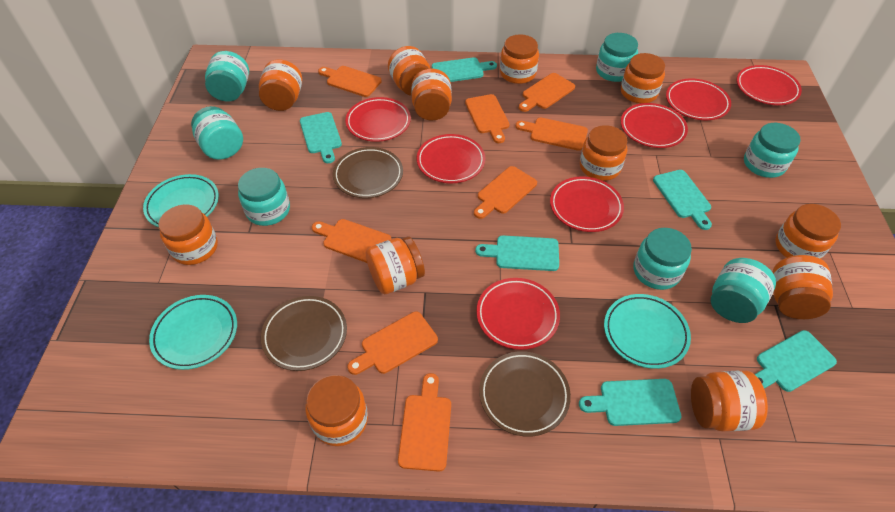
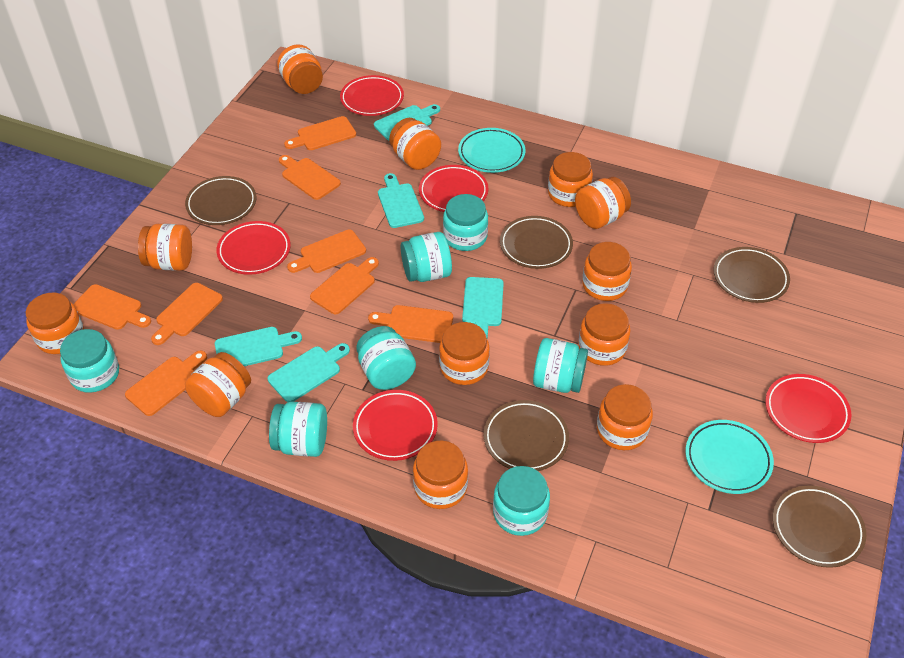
brown plate: 3 -> 5
red plate: 7 -> 5
turquoise cutting board: 6 -> 5
turquoise plate: 3 -> 2

